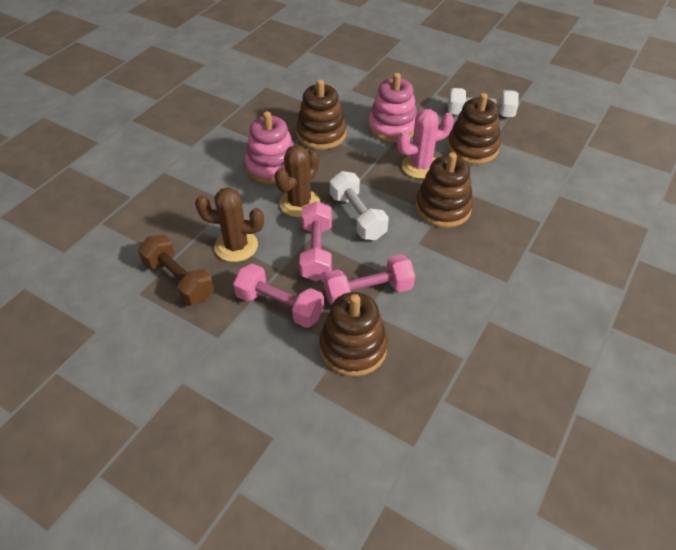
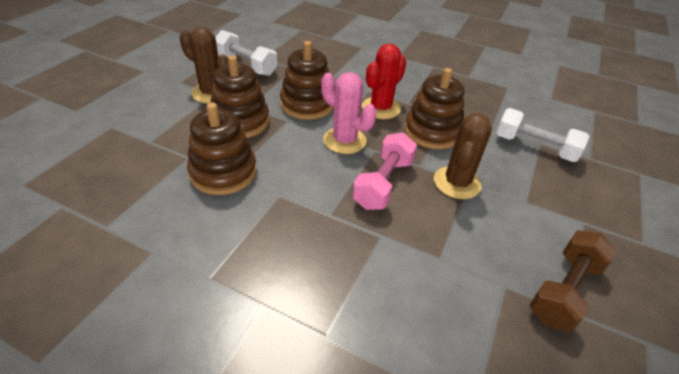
pink dumbbell: 3 -> 1
pink stacking toy: 2 -> 0
red cactus: 0 -> 1

